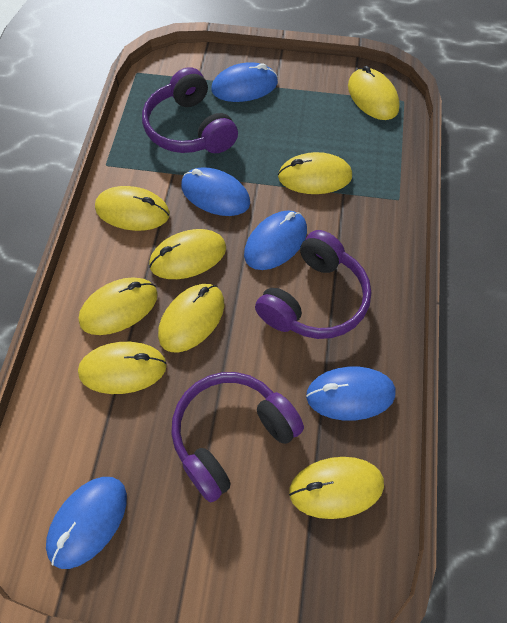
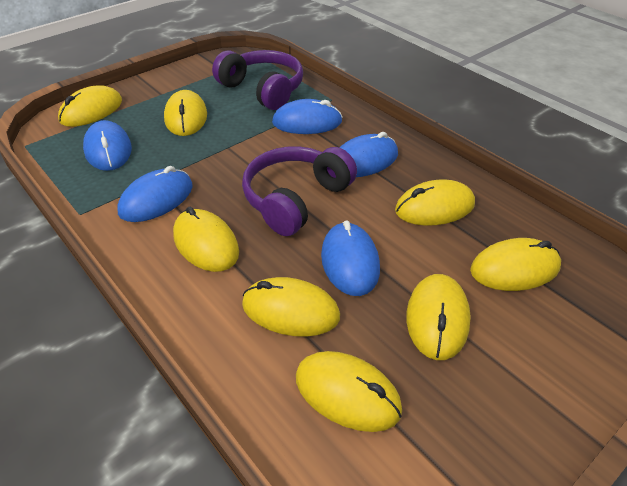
purple headphones: 3 -> 2

